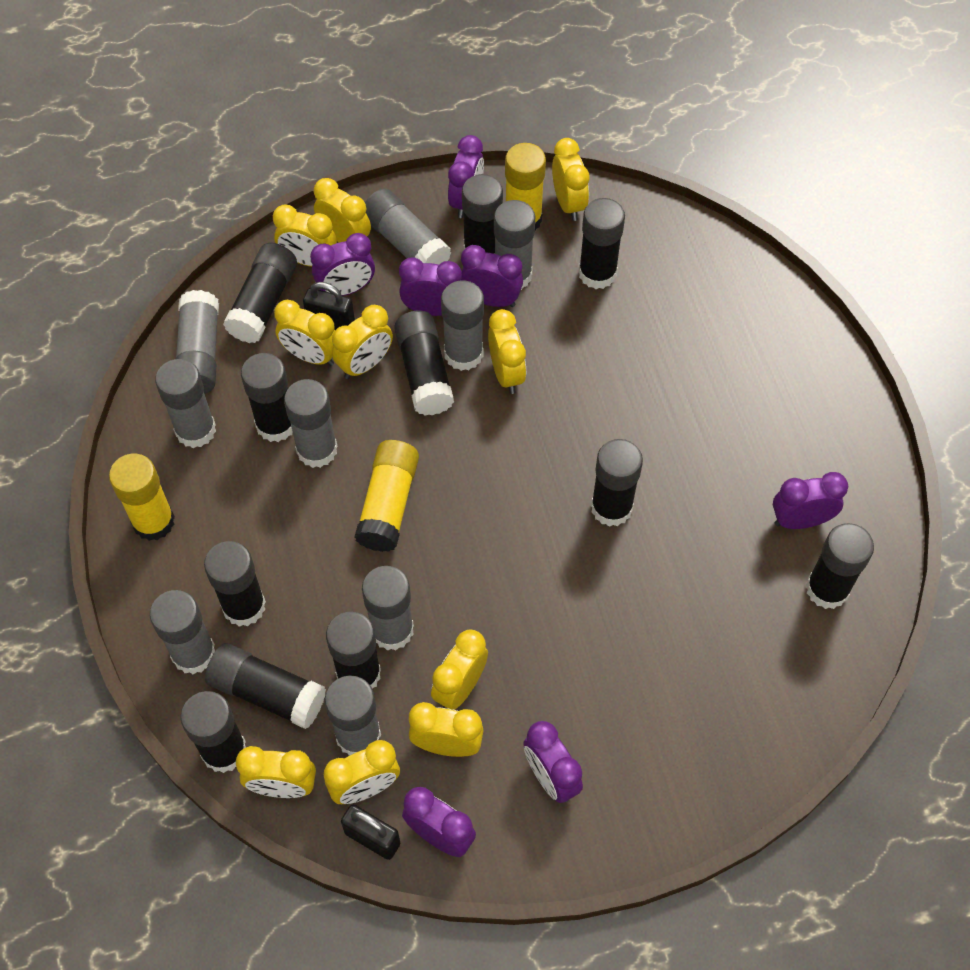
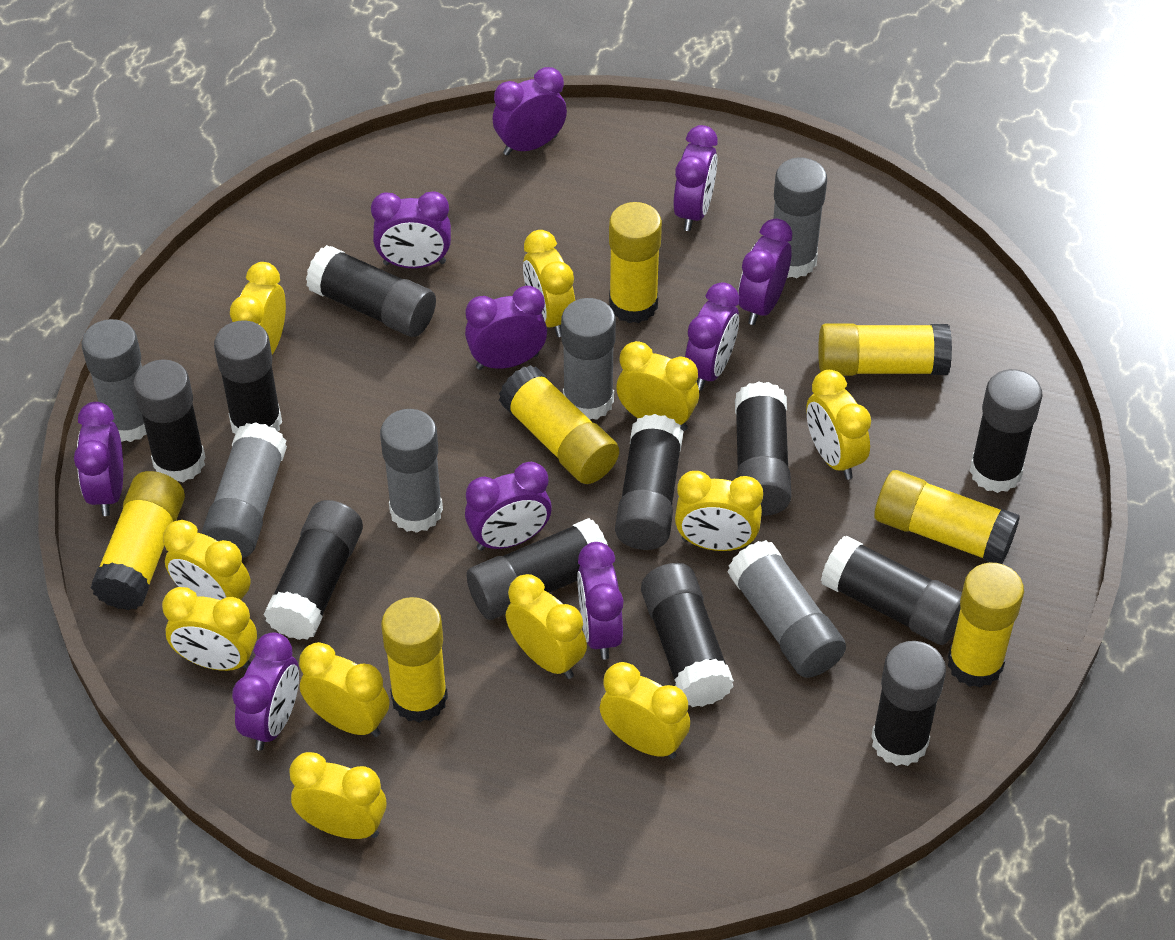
black padlock: 2 -> 0
grey glue stick: 9 -> 6
purple clock: 7 -> 10
yellow clock: 10 -> 11
yellow glue stick: 3 -> 7

